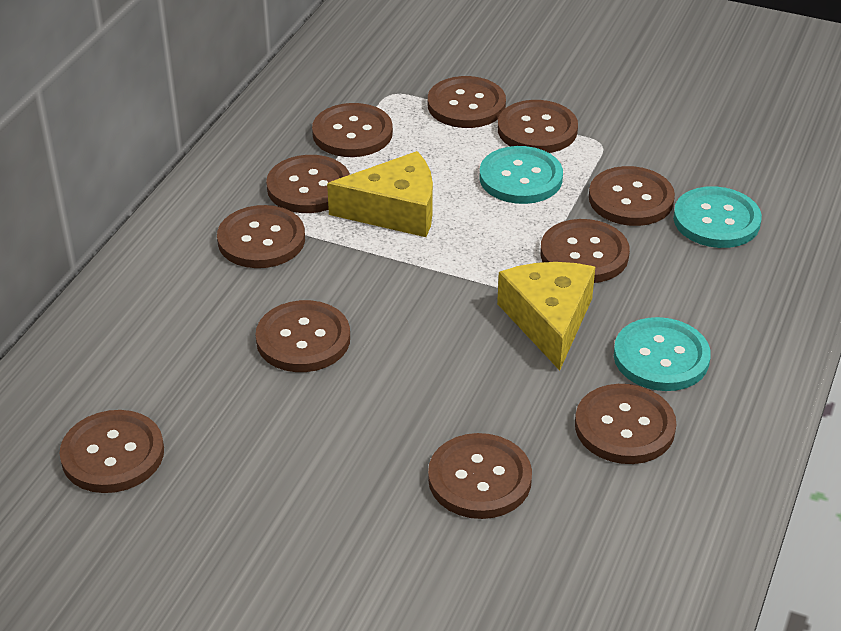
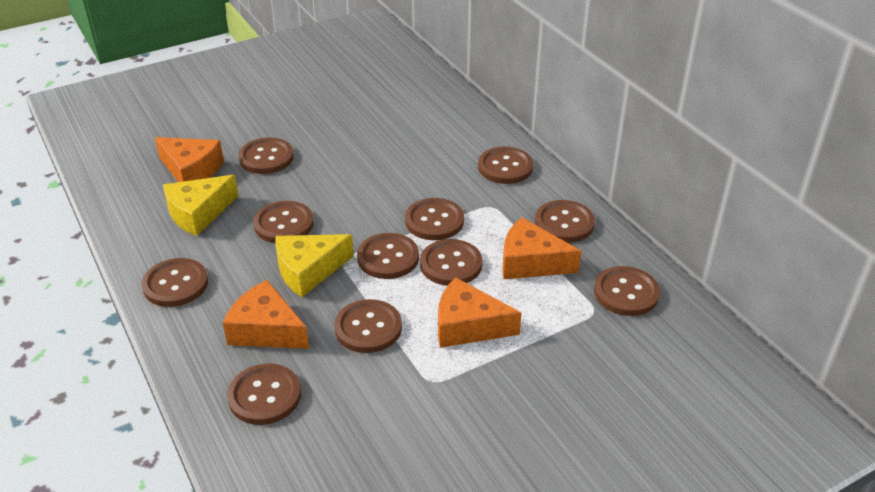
orange cheese: 0 -> 4
turquoise button: 3 -> 0

